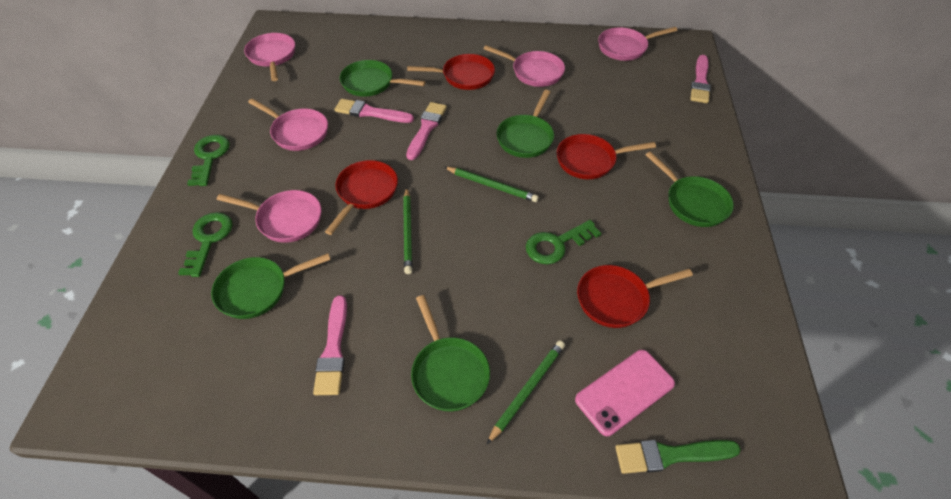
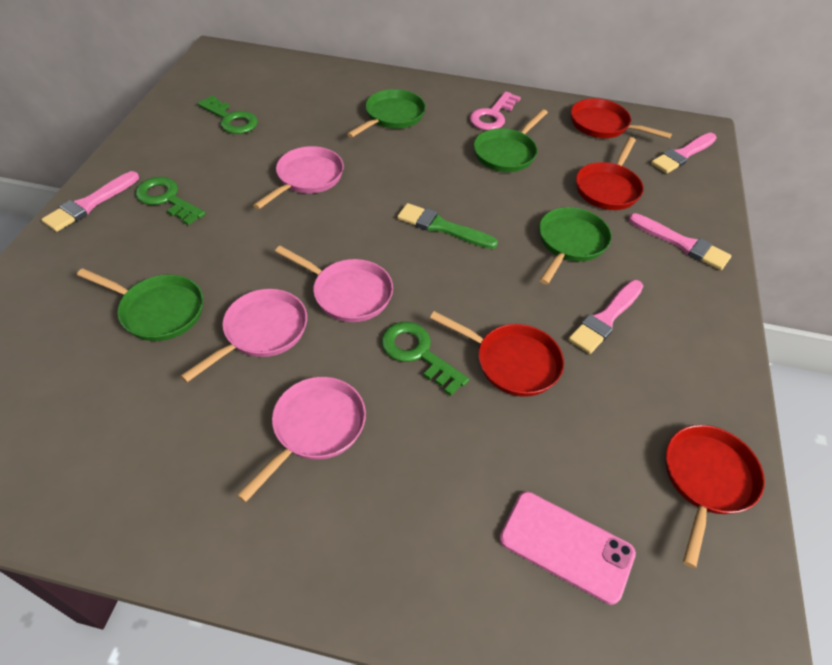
green pan: 5 -> 4
green pencil: 3 -> 0
pink key: 0 -> 1
pink pan: 5 -> 4

